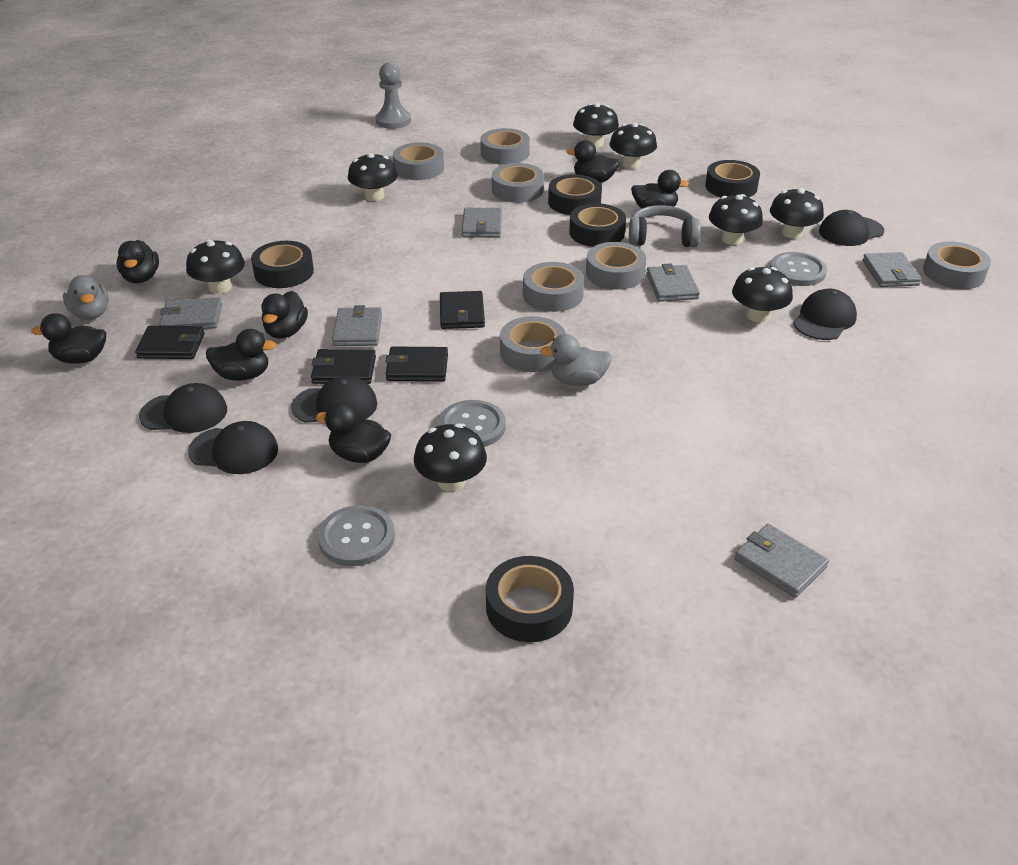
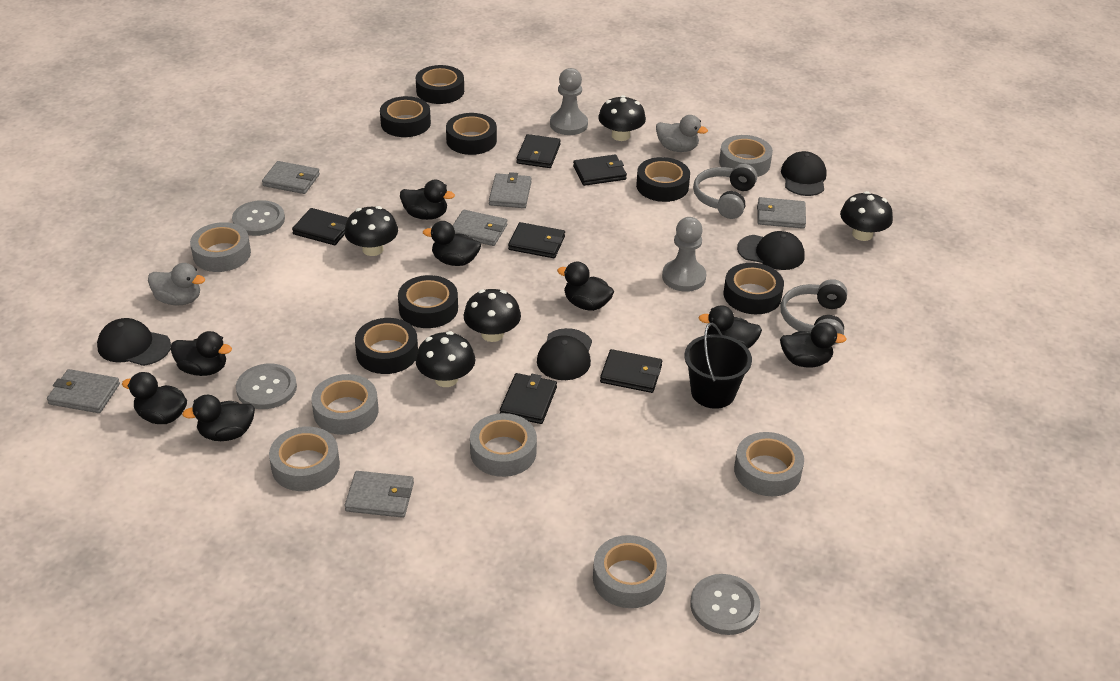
black bucket: 0 -> 1
black cap: 5 -> 4
black duck: 7 -> 8
black mushroom: 8 -> 5
black tape: 5 -> 7
black wallet: 4 -> 6
grey headphones: 1 -> 2
grey pawn: 1 -> 2

